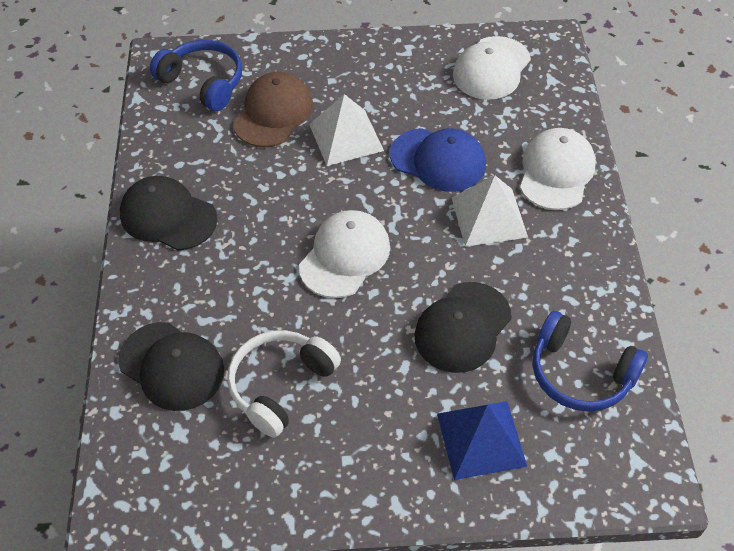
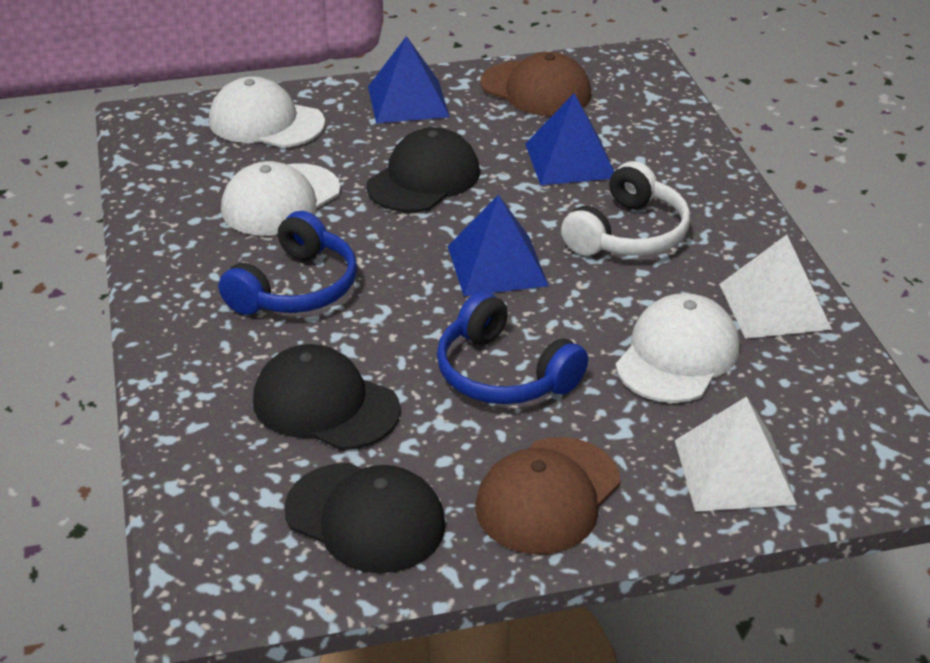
blue cap: 1 -> 0
blue pyramid: 1 -> 3
brown cap: 1 -> 2

